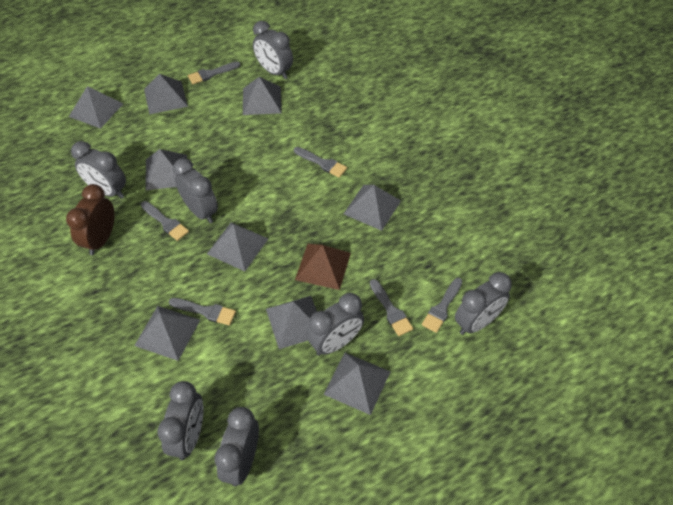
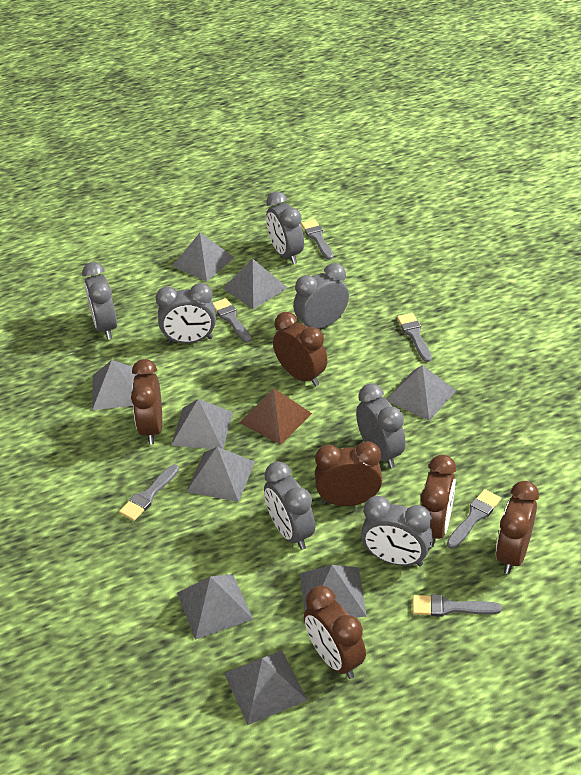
brown clock: 1 -> 6

